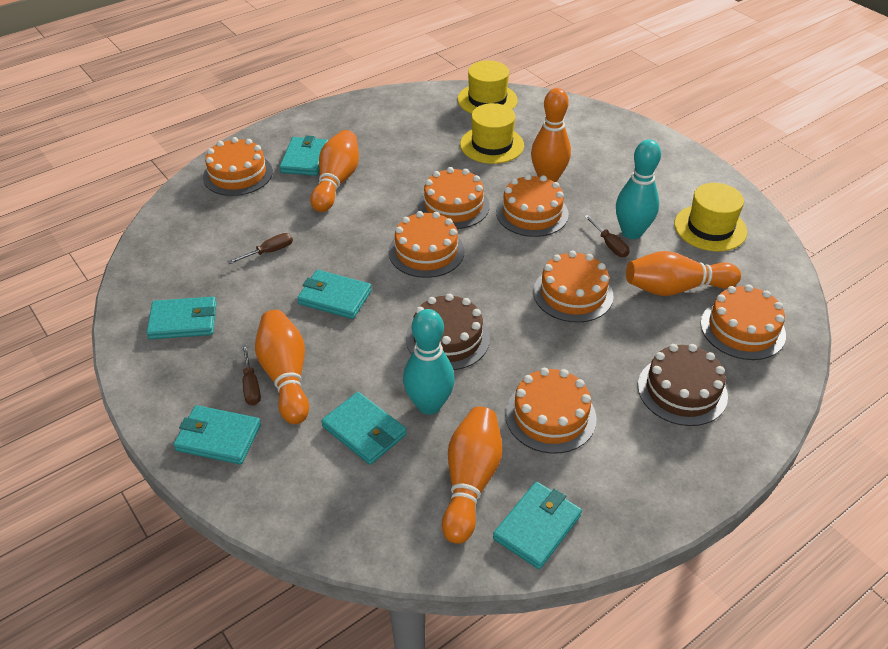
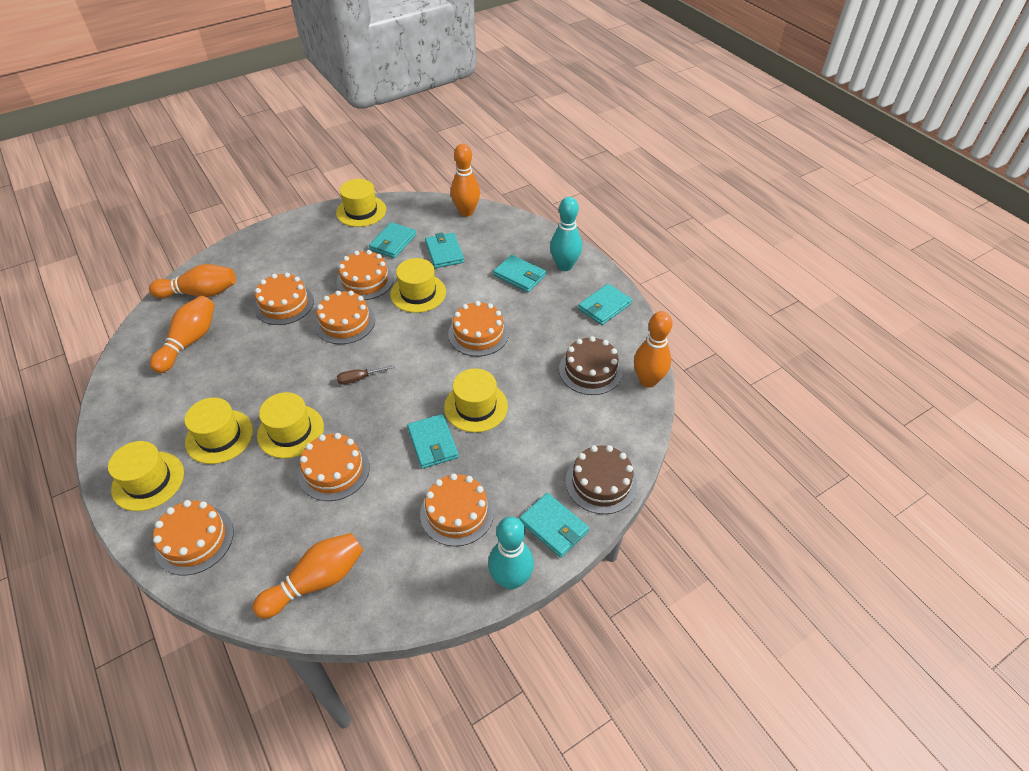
brown screwdriver: 3 -> 1
yellow hat: 3 -> 6

